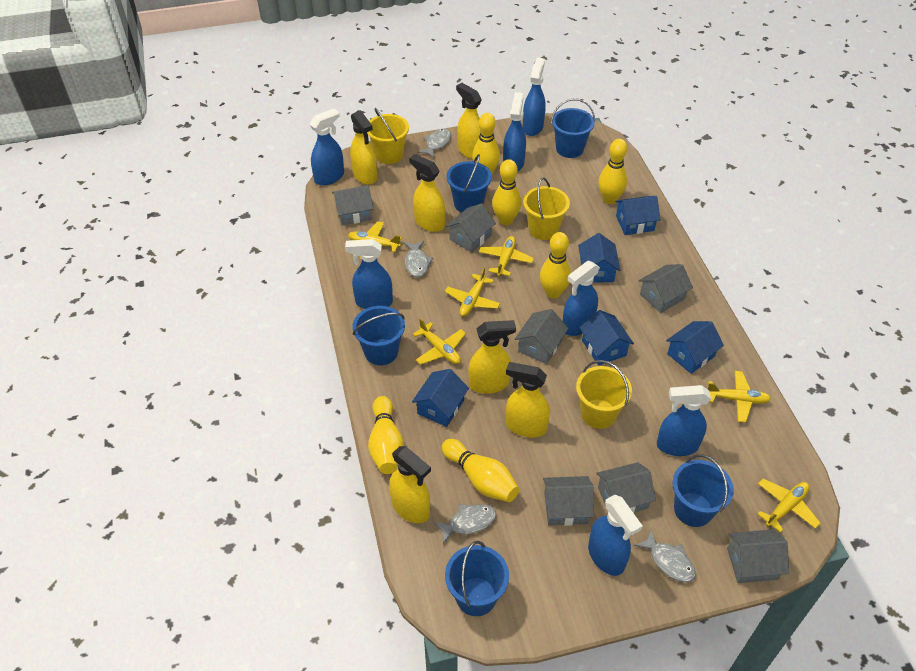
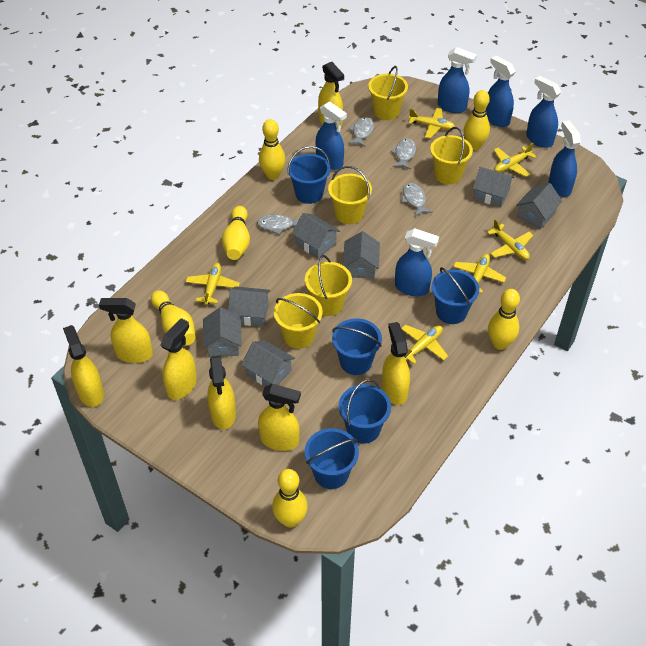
blue house: 5 -> 0
blue spray bottle: 7 -> 6
yellow bucket: 3 -> 5
yellow spray bottle: 6 -> 7

